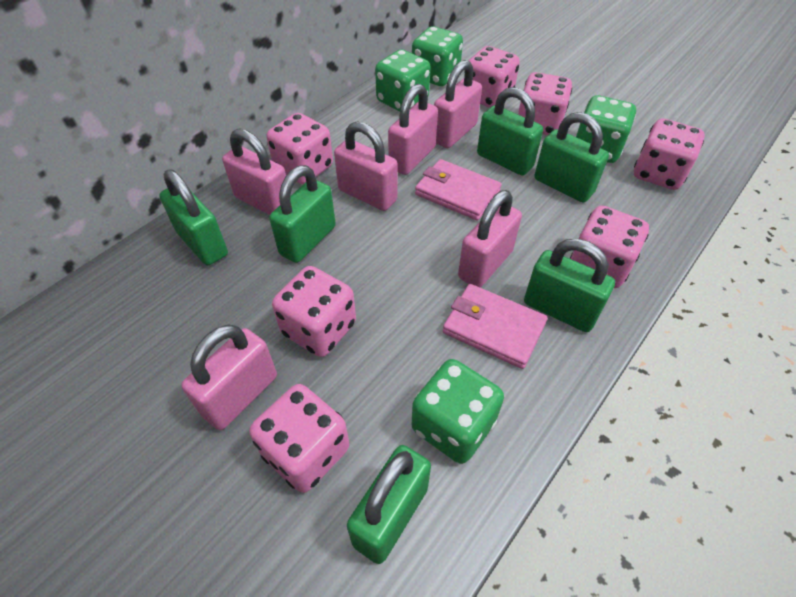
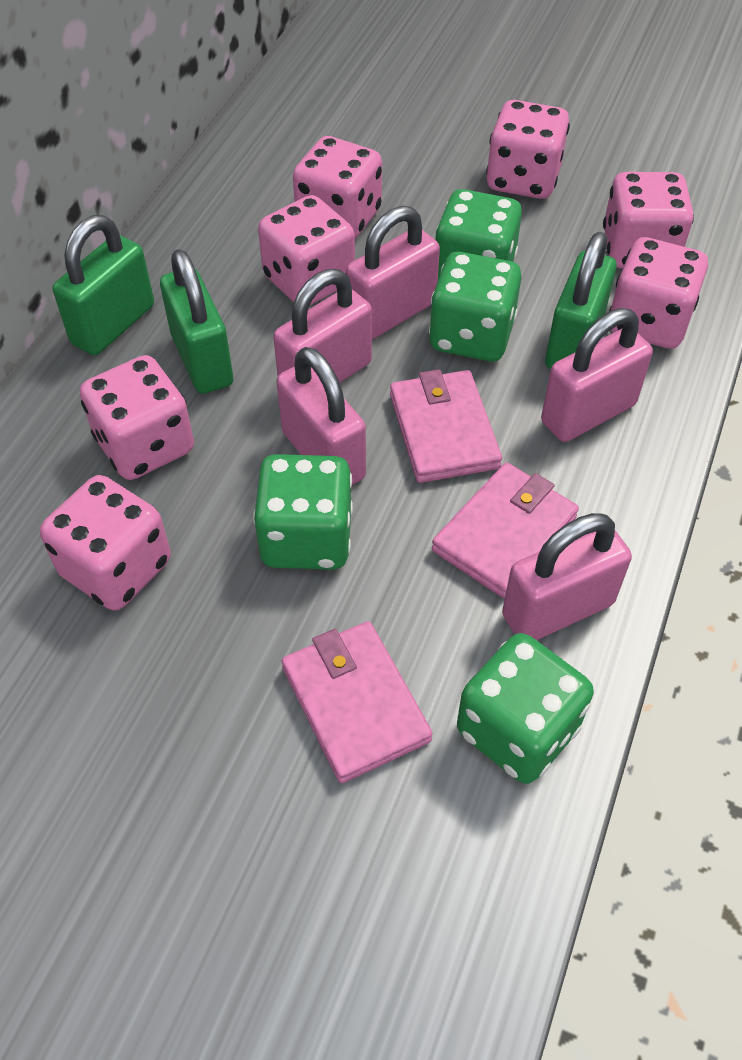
green padlock: 6 -> 3
pink padlock: 6 -> 5
pink wallet: 2 -> 3

